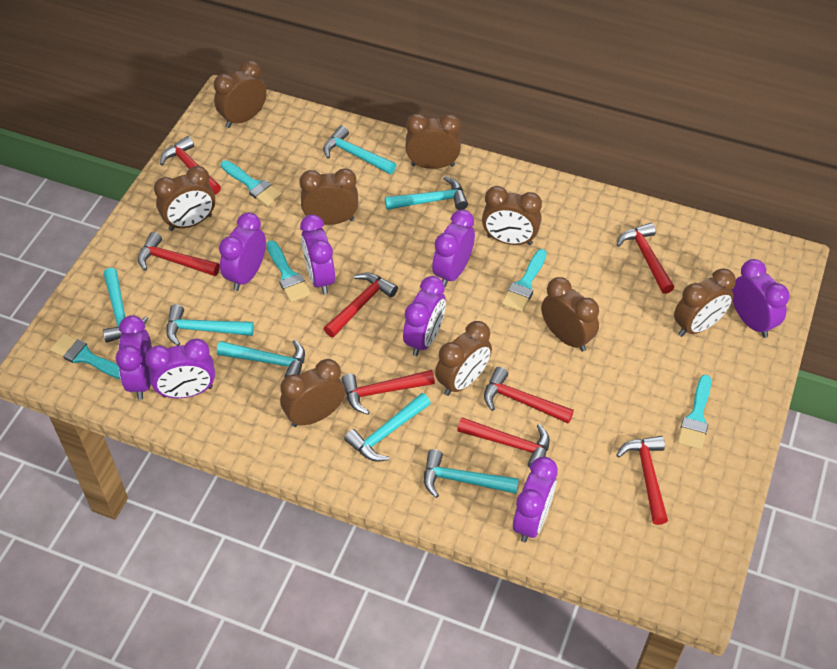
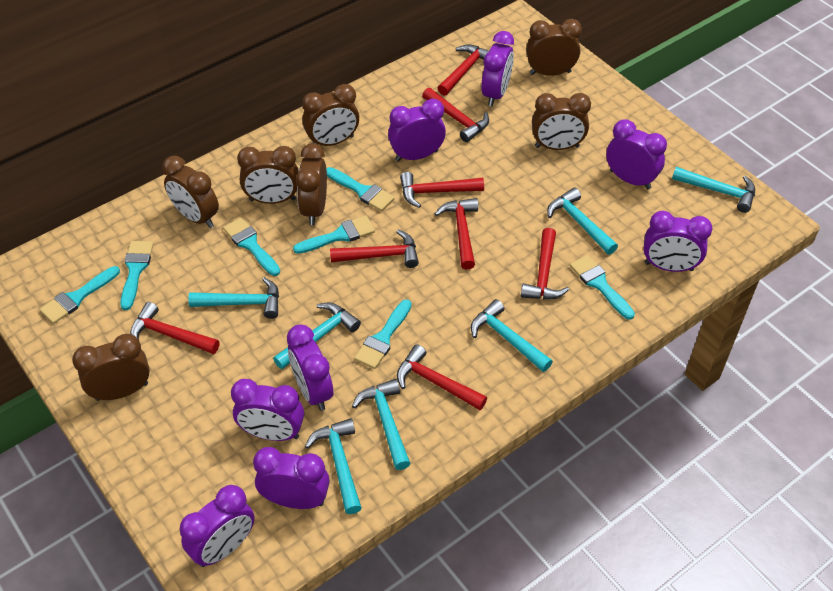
brown clock: 9 -> 7
turquoise brush: 5 -> 7

